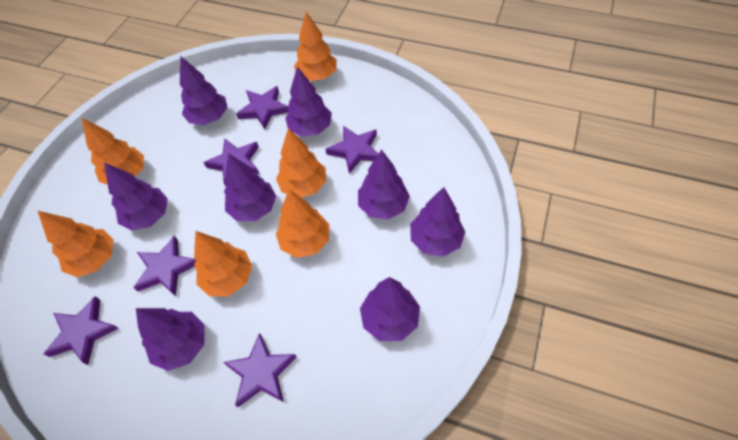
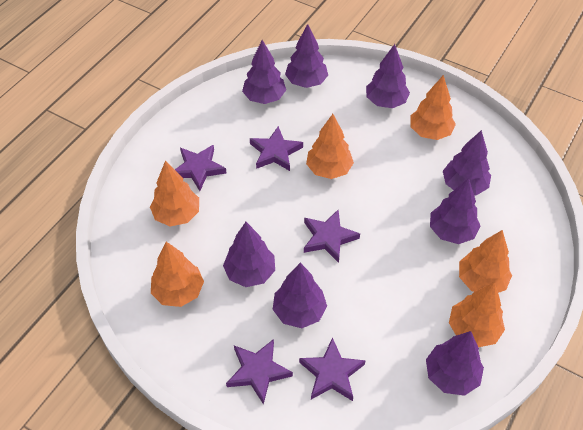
purple star: 6 -> 5

